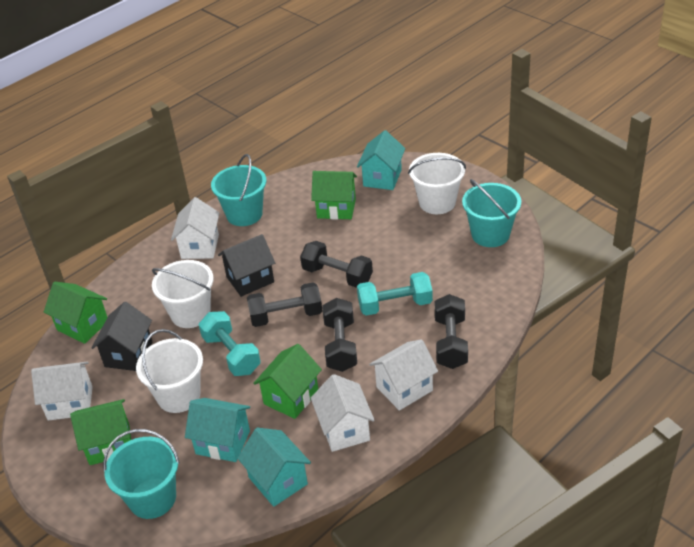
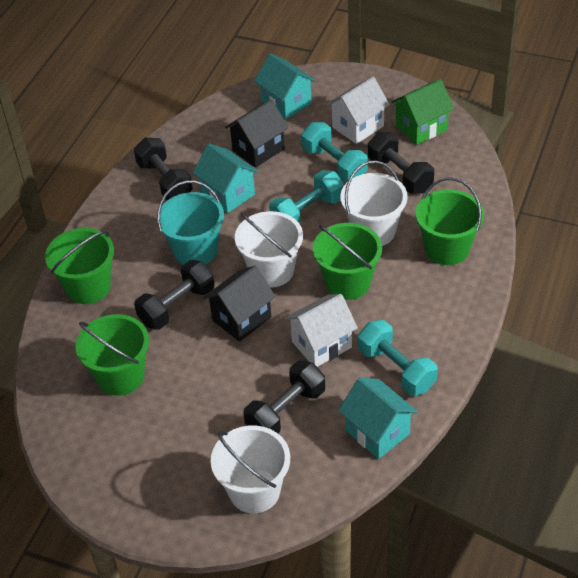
green bucket: 0 -> 4
green house: 4 -> 1
turquoise bucket: 3 -> 1
turquoise dumbbell: 2 -> 3
white house: 4 -> 2

